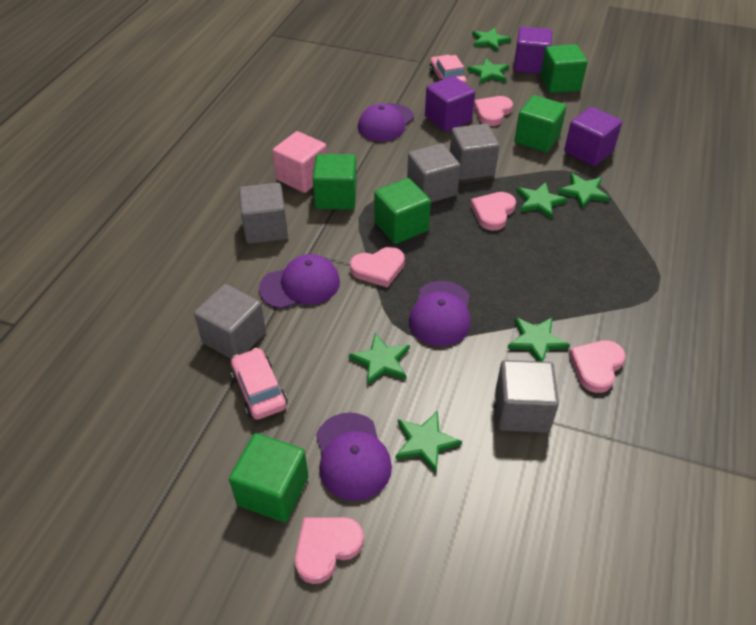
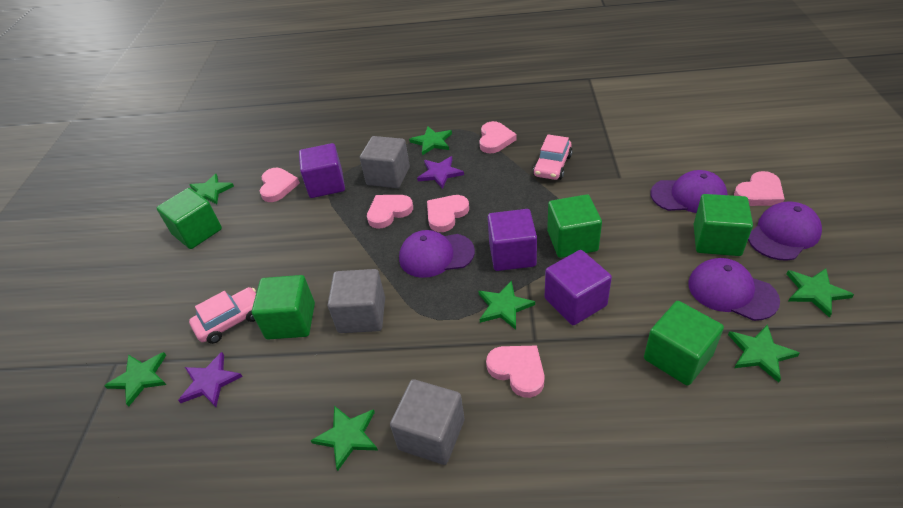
grey cube: 5 -> 3
pink cube: 1 -> 0
pink heart: 5 -> 6
purple star: 0 -> 2

